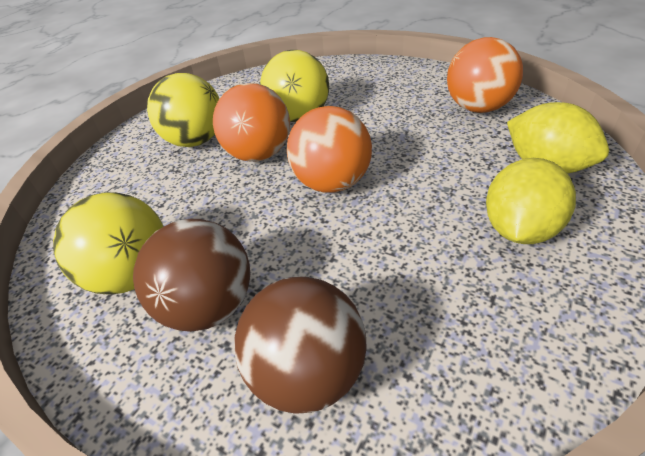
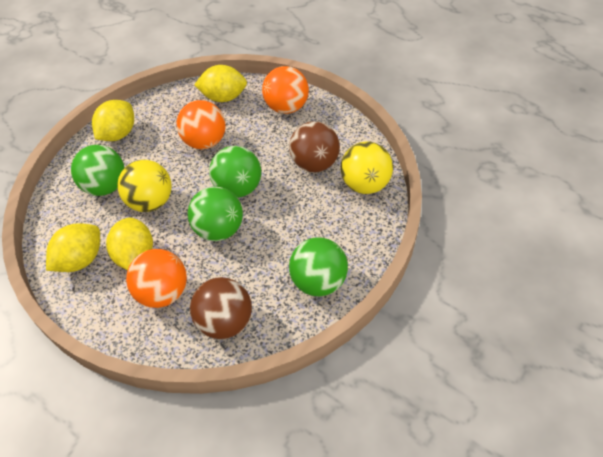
green ball: 0 -> 4
yellow ball: 3 -> 2
yellow lemon: 2 -> 4

